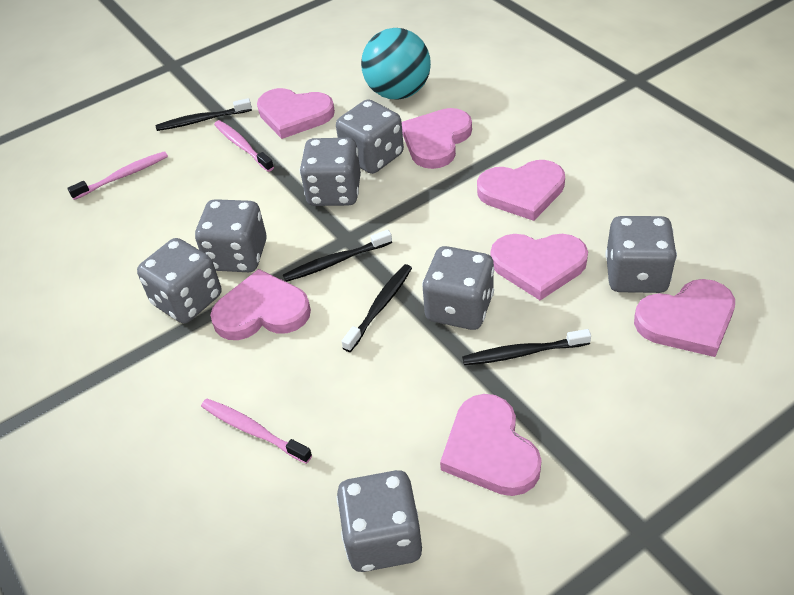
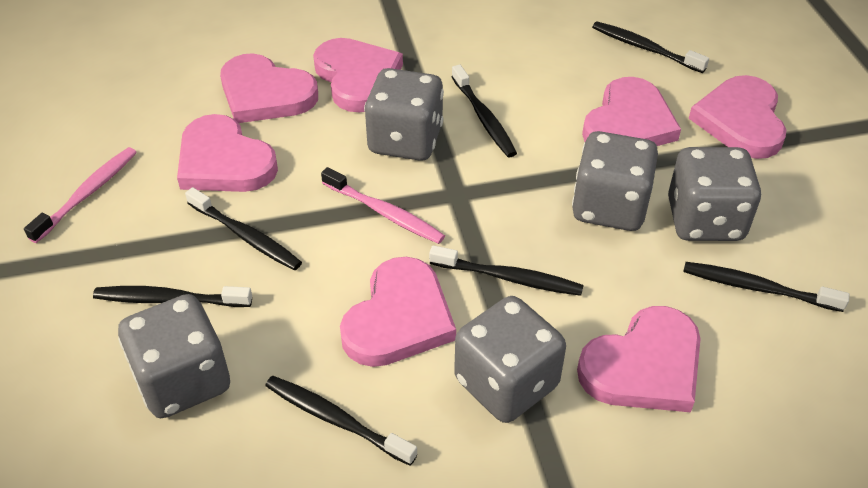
black toothbrush: 4 -> 7
grey dice: 7 -> 5
pink toothbrush: 3 -> 2
turquoise ball: 1 -> 0

